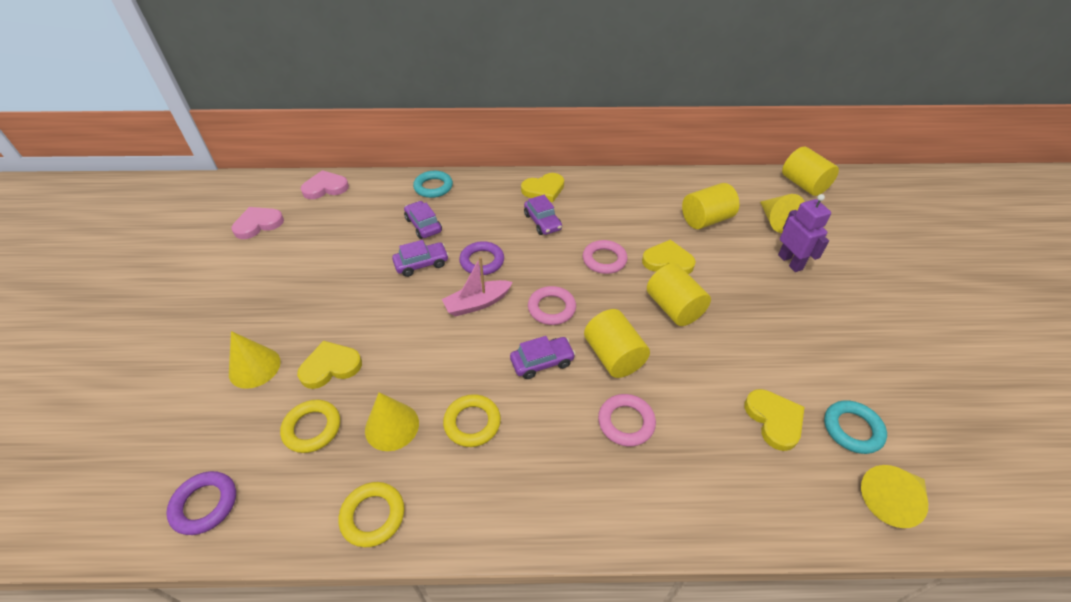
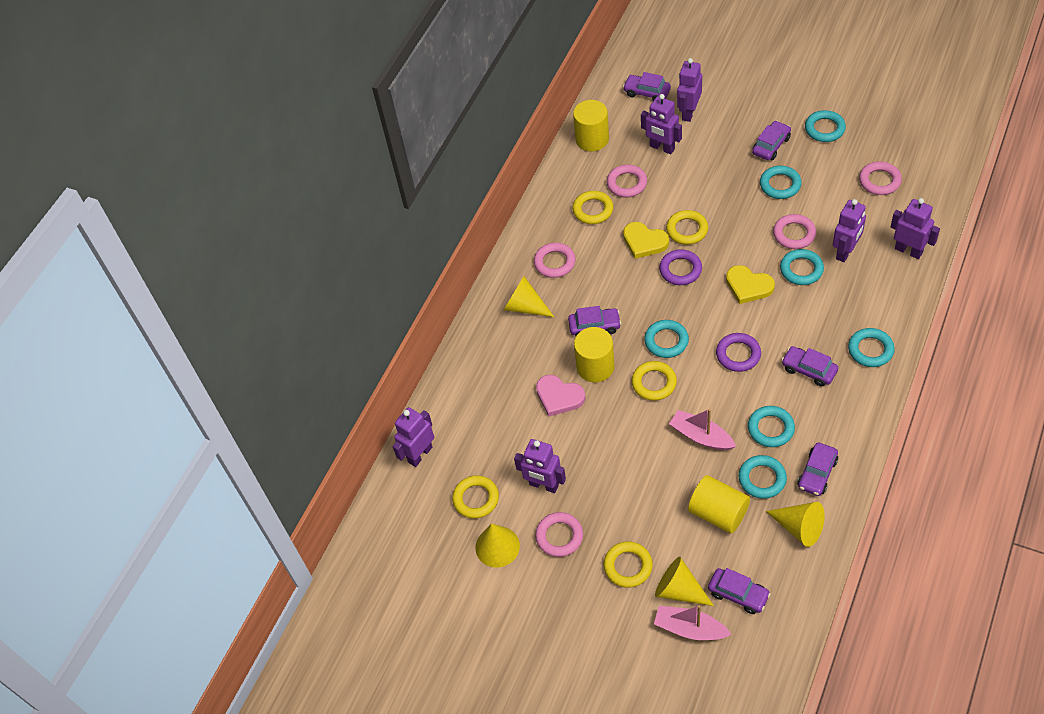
pink boat: 1 -> 2
pink heart: 2 -> 1
pink ring: 3 -> 5
purple car: 4 -> 6
purple robot: 1 -> 6
turquoise ring: 2 -> 7
yellow cylinder: 4 -> 3
yellow heart: 4 -> 2
yellow ring: 3 -> 5

